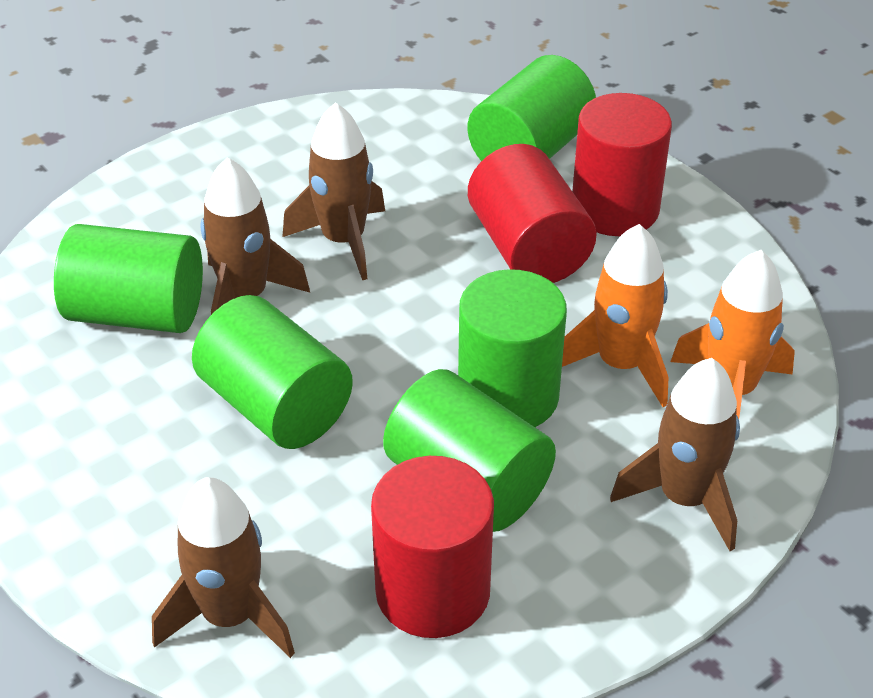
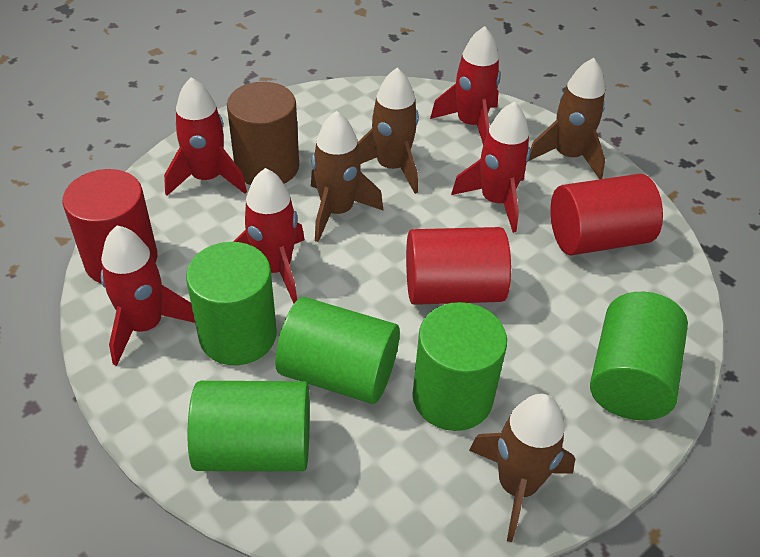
brown cylinder: 0 -> 1
orange rocket: 2 -> 0
red rocket: 0 -> 5

